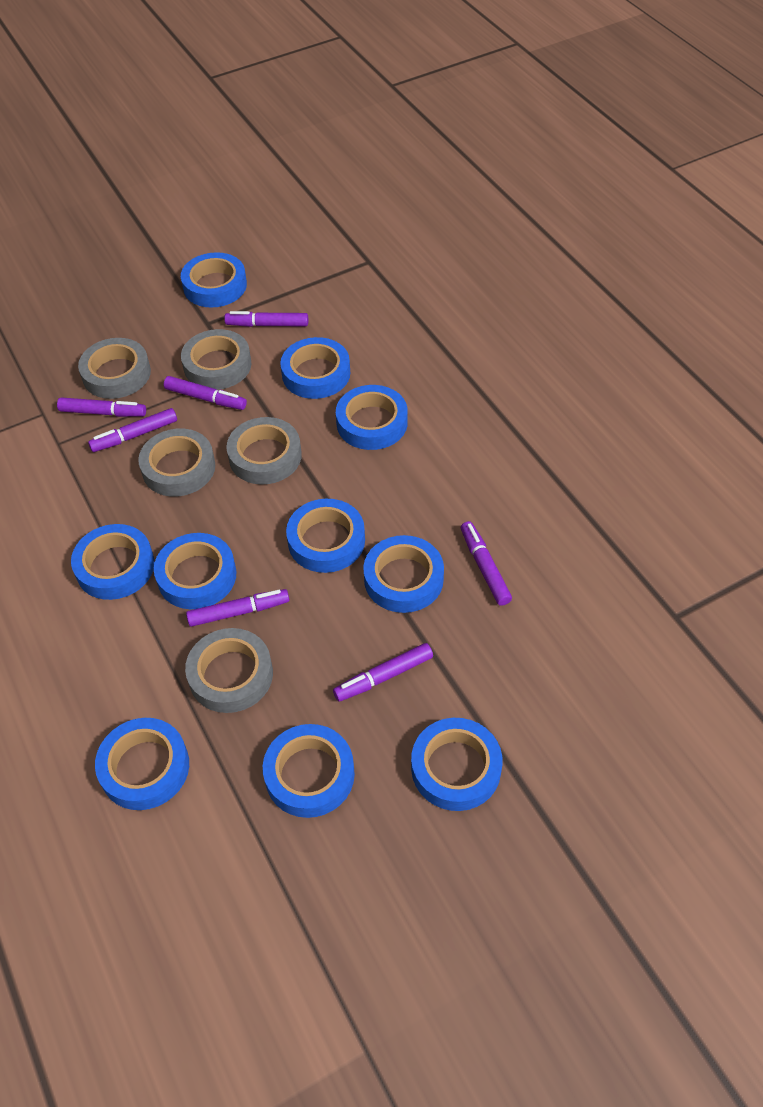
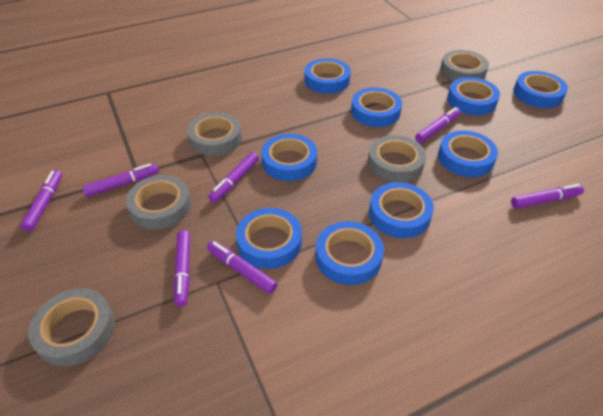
blue tape: 10 -> 9

